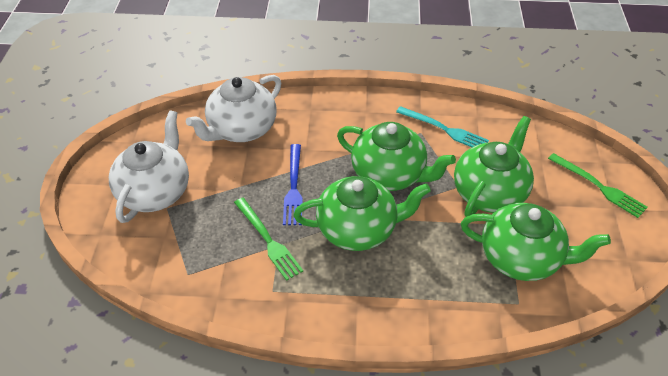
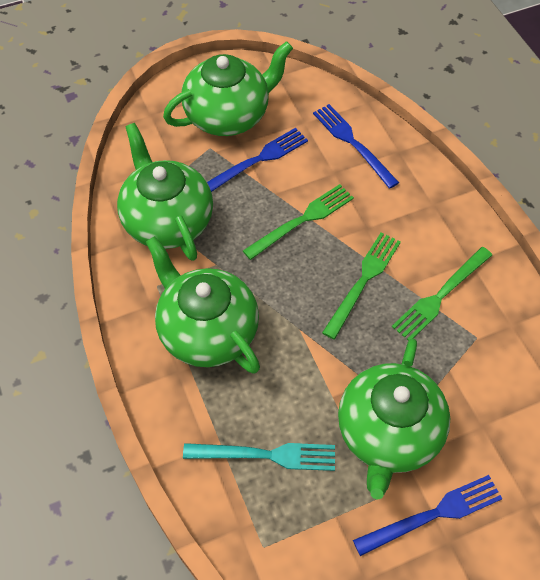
blue fork: 1 -> 3
green fork: 2 -> 3
white teapot: 2 -> 0

